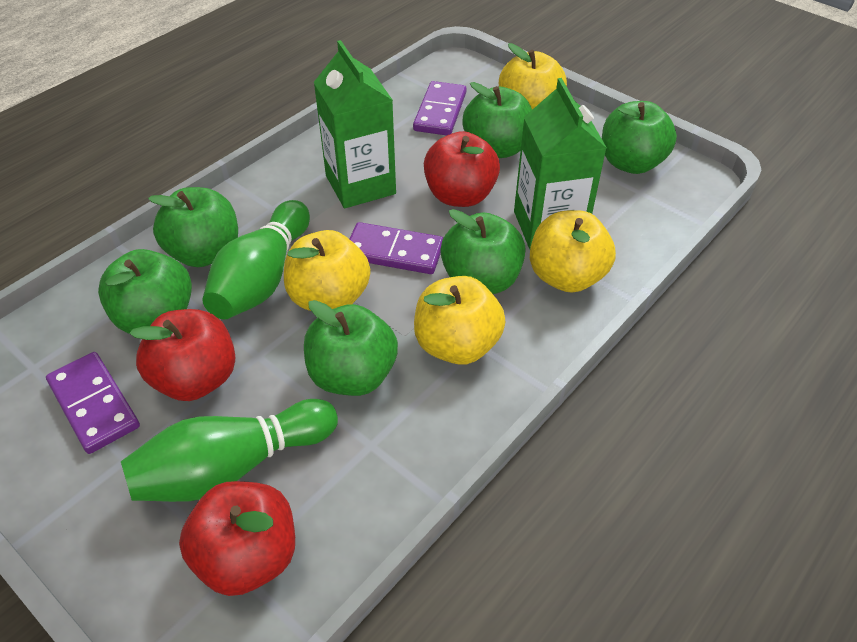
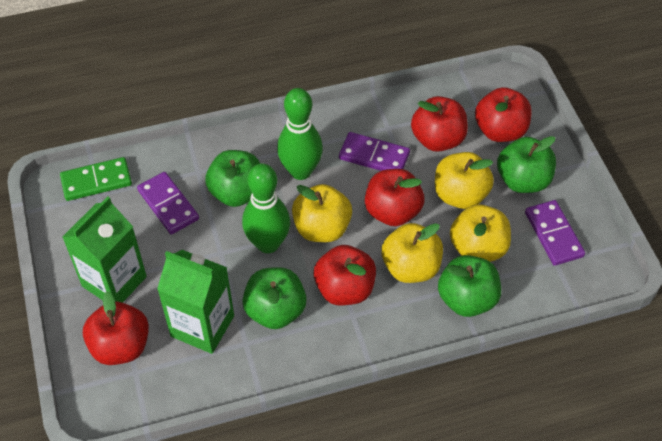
green apple: 6 -> 4
green domino: 0 -> 1
red apple: 3 -> 5

